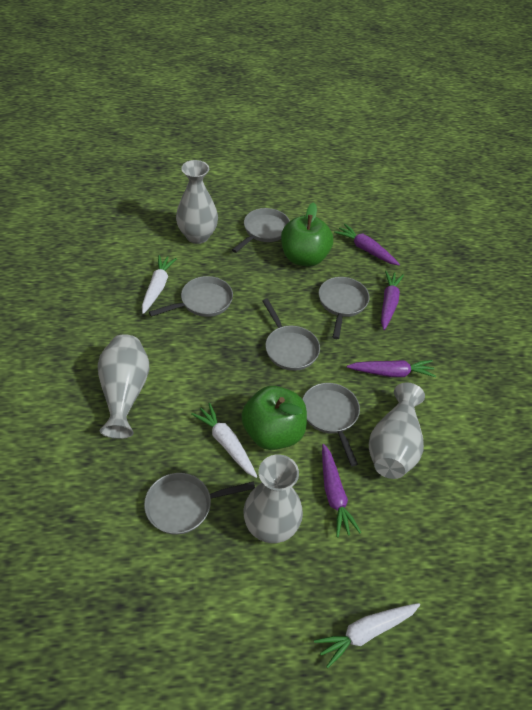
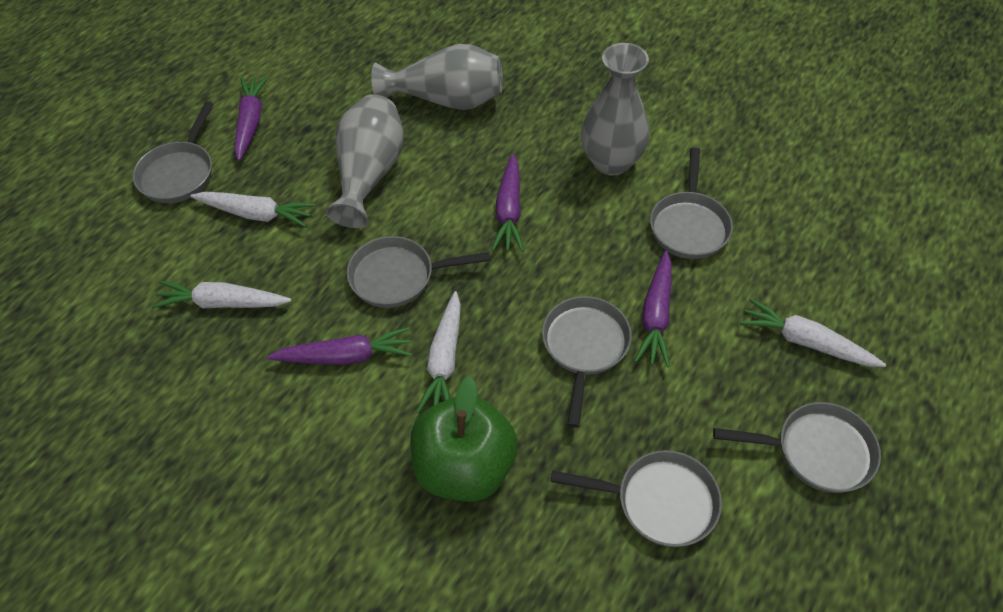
green apple: 2 -> 1
grey vase: 4 -> 3
white carrot: 3 -> 4

